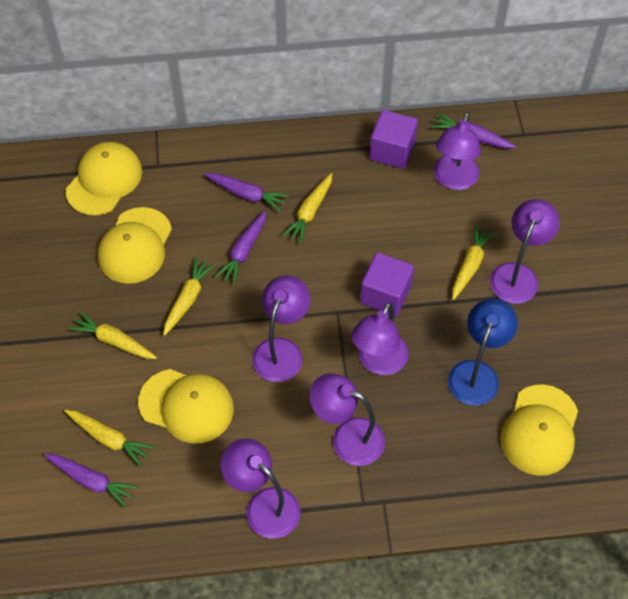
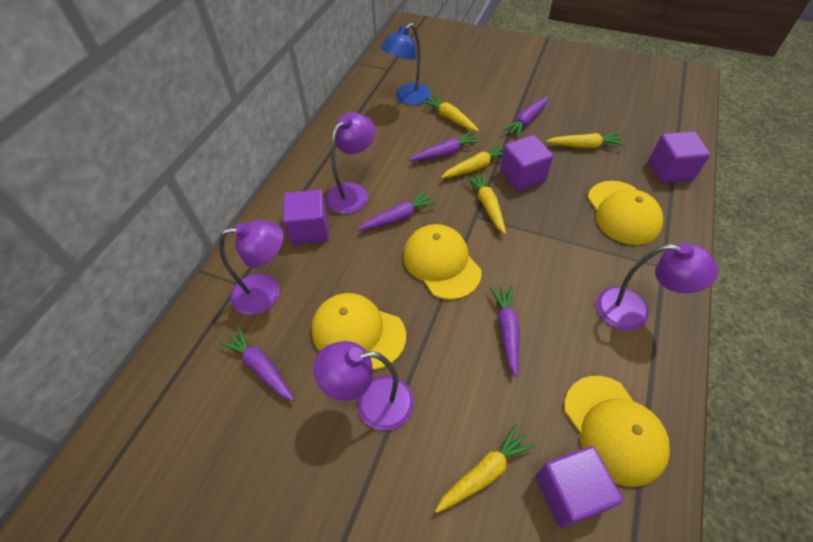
purple carrot: 4 -> 5
purple cube: 2 -> 4
purple lamp: 6 -> 4

